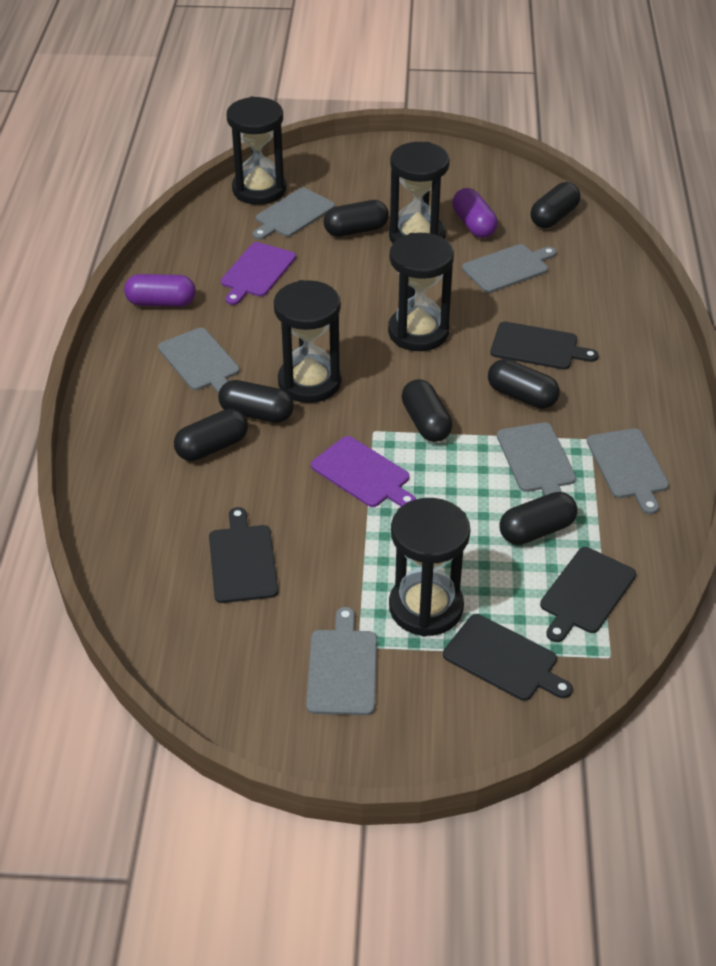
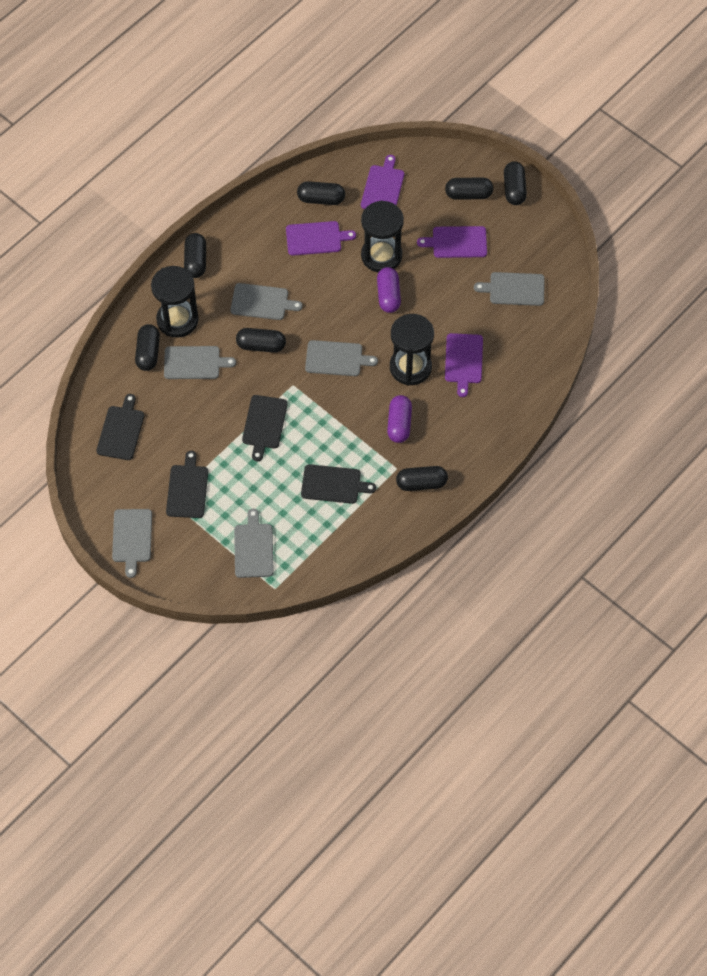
black hourglass: 5 -> 3
purple cutting board: 2 -> 4

